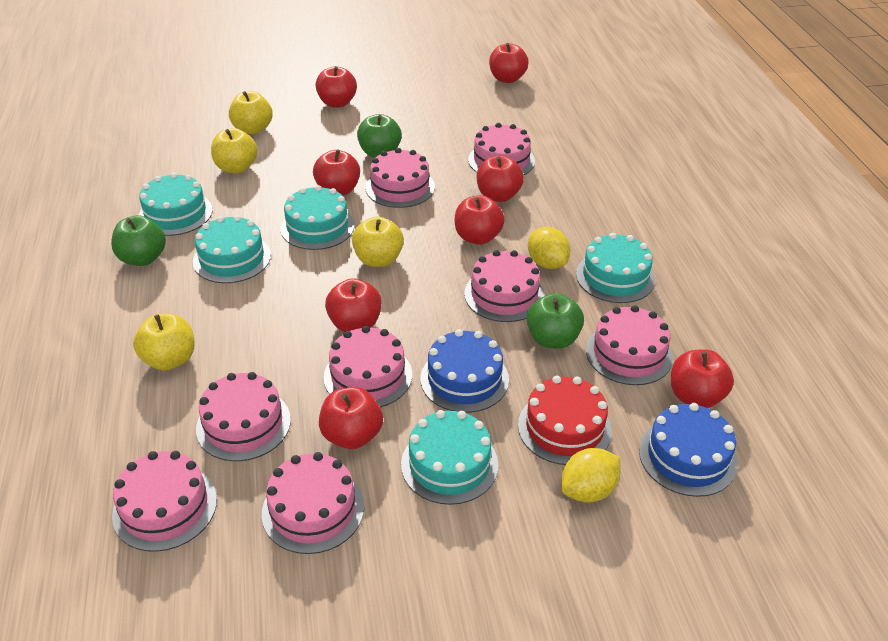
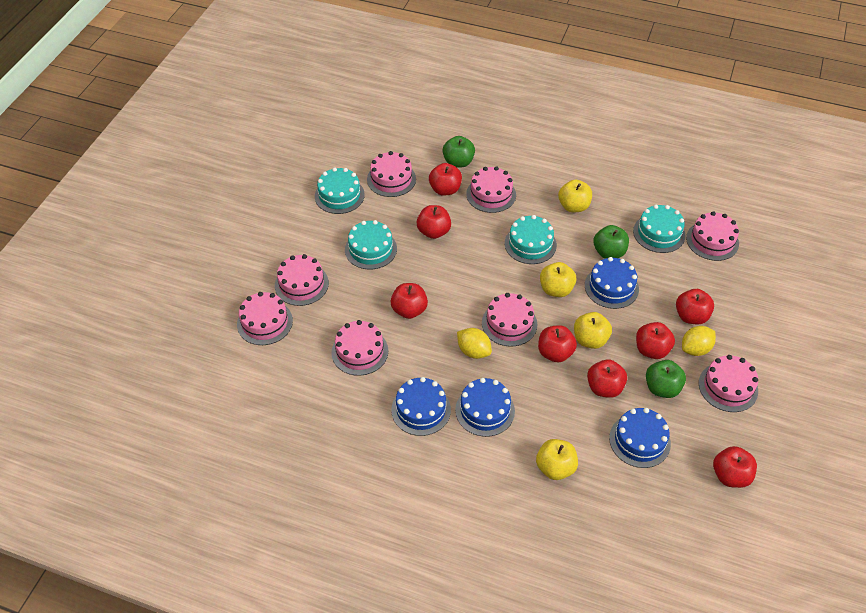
blue cake: 2 -> 4
red cake: 1 -> 0
turquoise cake: 5 -> 4

